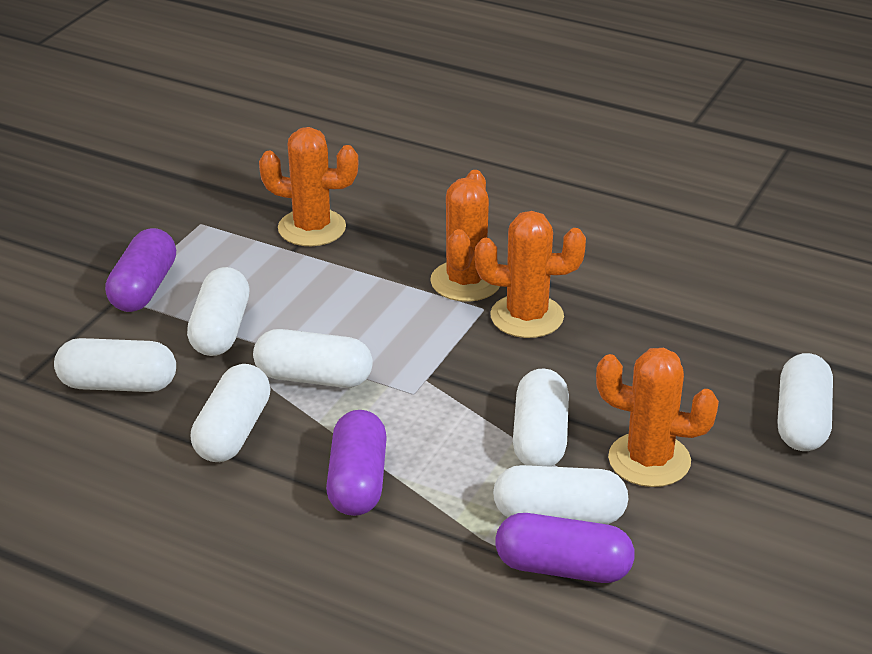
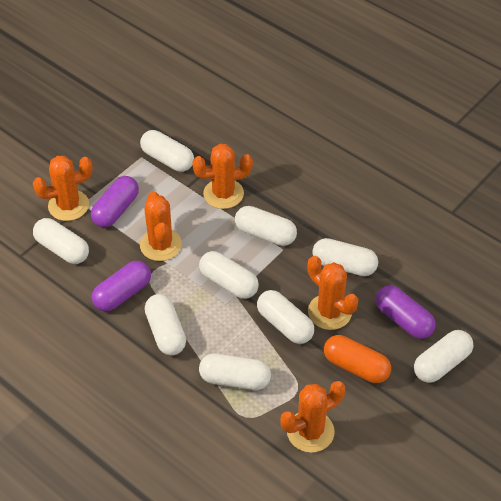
orange cactus: 4 -> 5
orange capsule: 0 -> 1
white capsule: 7 -> 9

